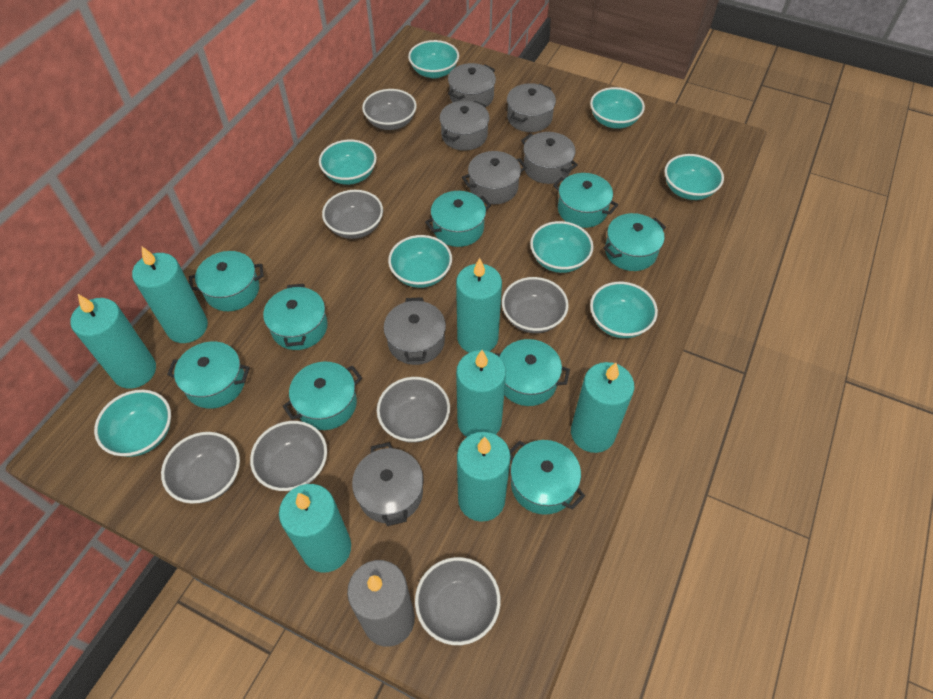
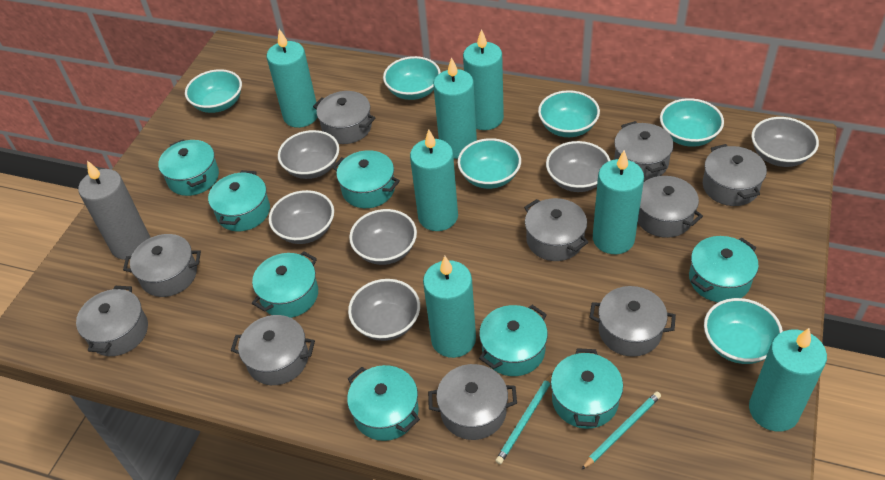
grey bowl: 7 -> 6
grey pot: 7 -> 10
turquoise bowl: 8 -> 6
turquoise pencil: 0 -> 2
turquoise pot: 9 -> 8

